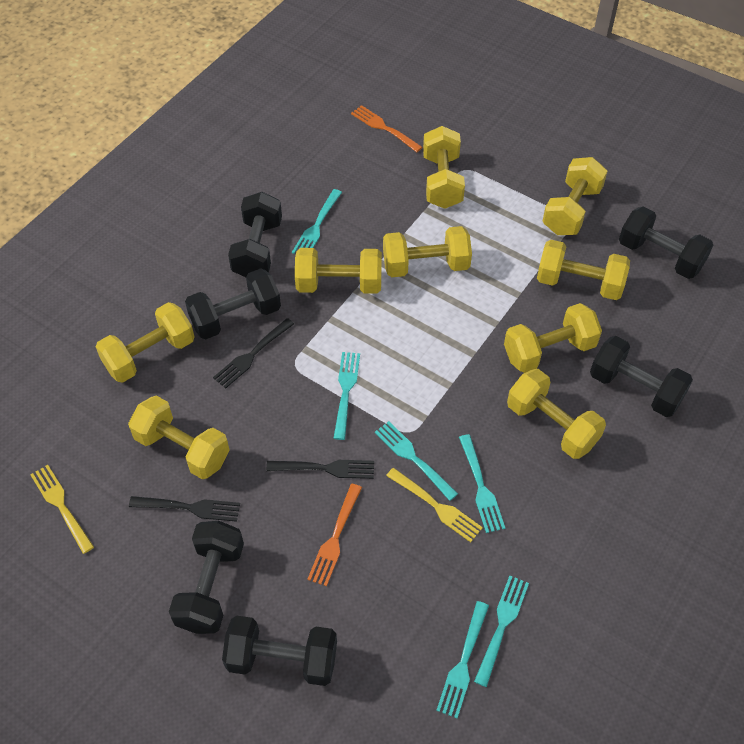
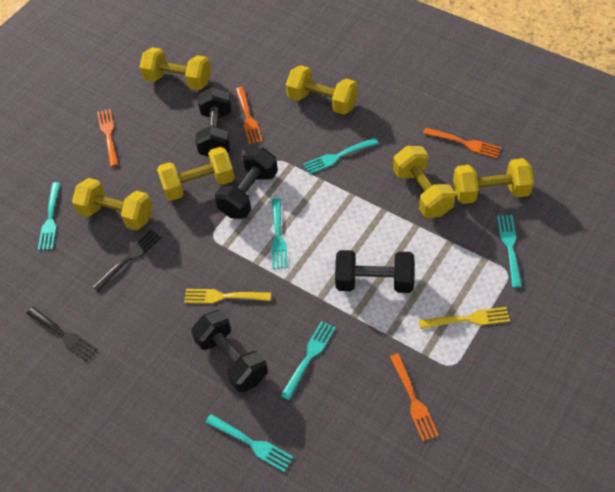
black dumbbell: 6 -> 4
black fork: 3 -> 2
orange fork: 2 -> 4
yellow dumbbell: 9 -> 6

